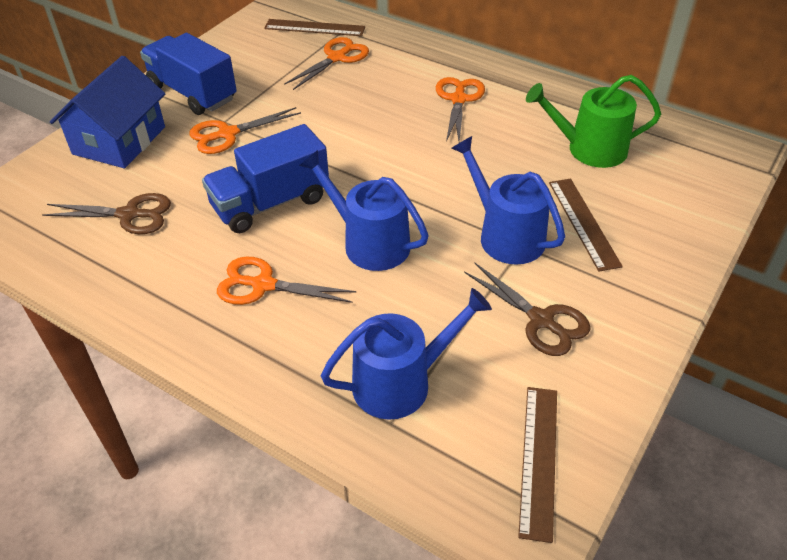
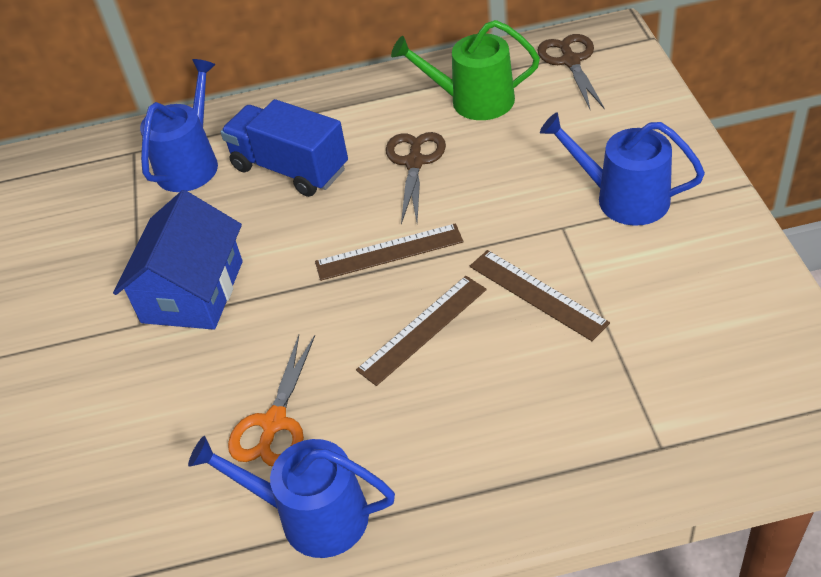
blue truck: 2 -> 1
orange scissors: 4 -> 1

